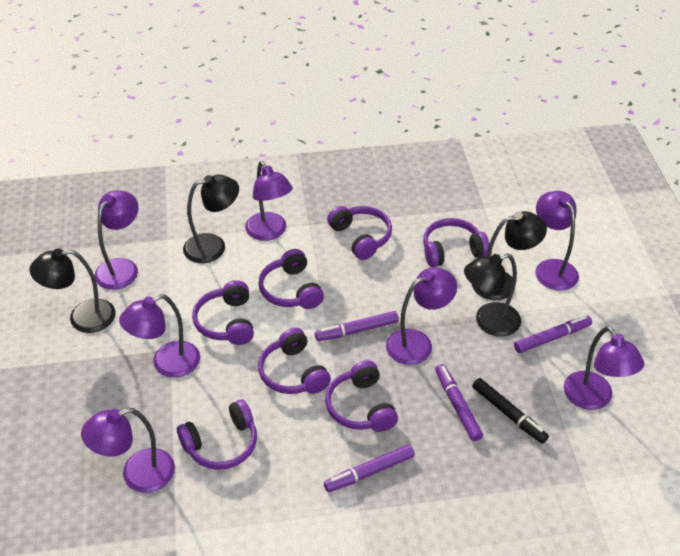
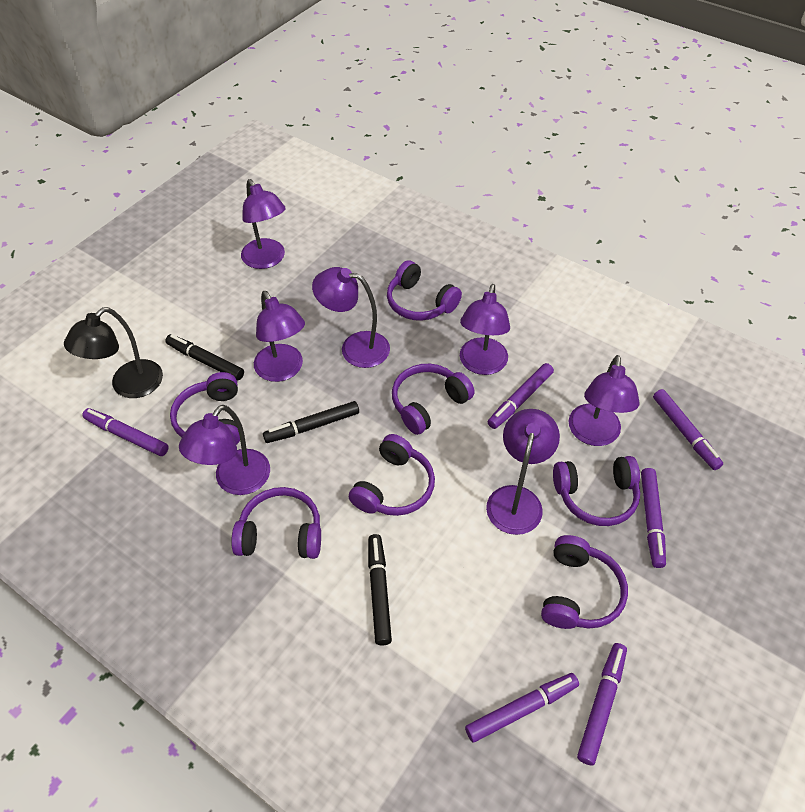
black lamp: 4 -> 1
black marker: 1 -> 3
purple marker: 4 -> 6

